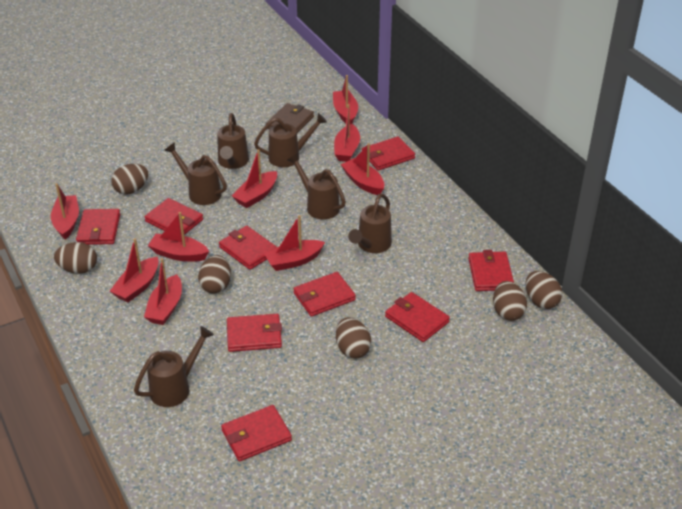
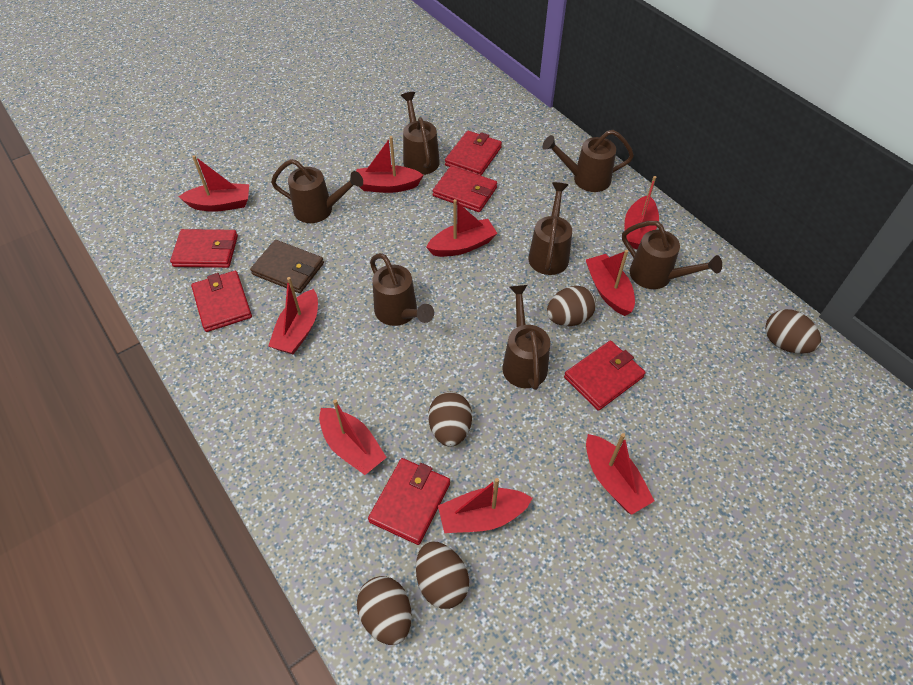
brown egg: 6 -> 5
brown watering can: 6 -> 7
red wallet: 9 -> 6

